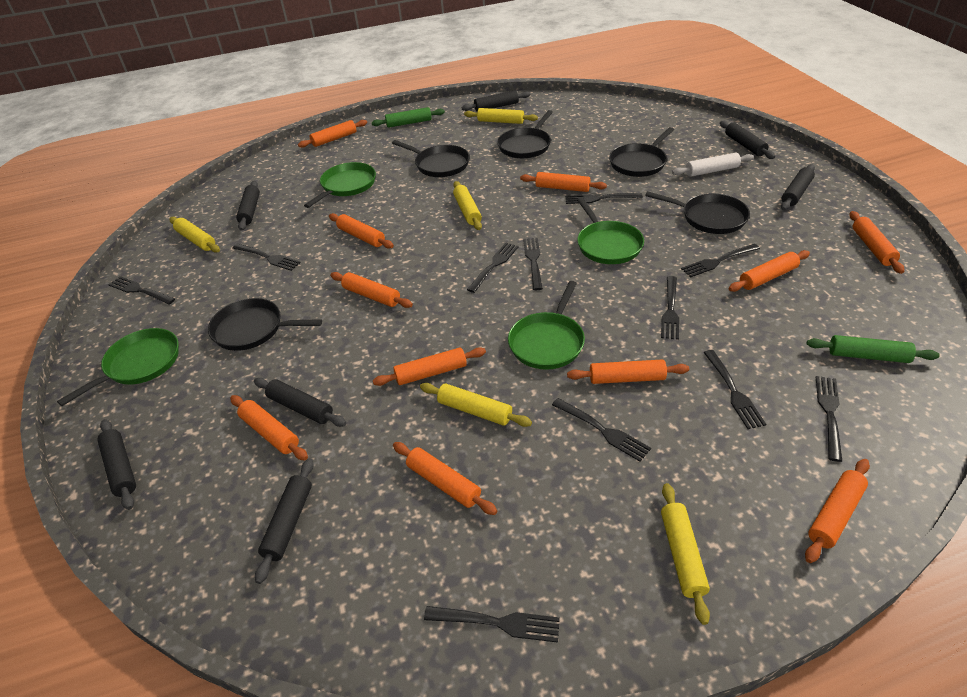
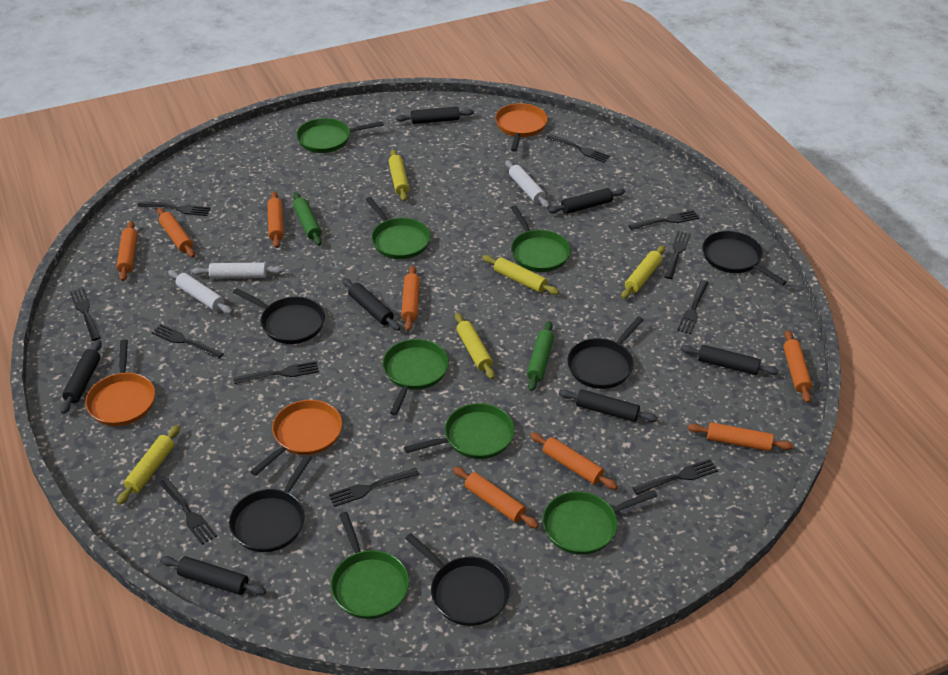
green pan: 4 -> 7
orange pan: 0 -> 3
orange rolling pin: 11 -> 8
white rolling pin: 1 -> 3

